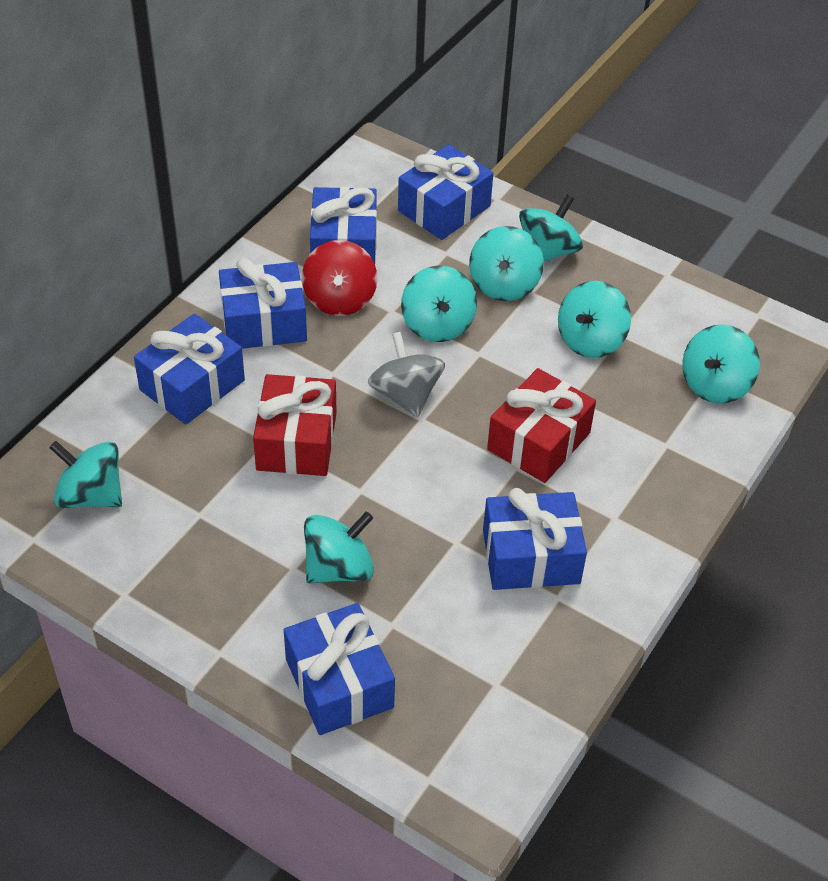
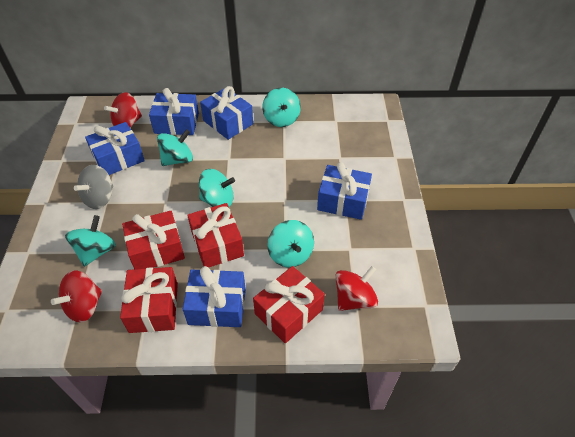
blue gift: 6 -> 5
red gift: 2 -> 4
red spinning top: 1 -> 3
turquoise spinning top: 7 -> 5

